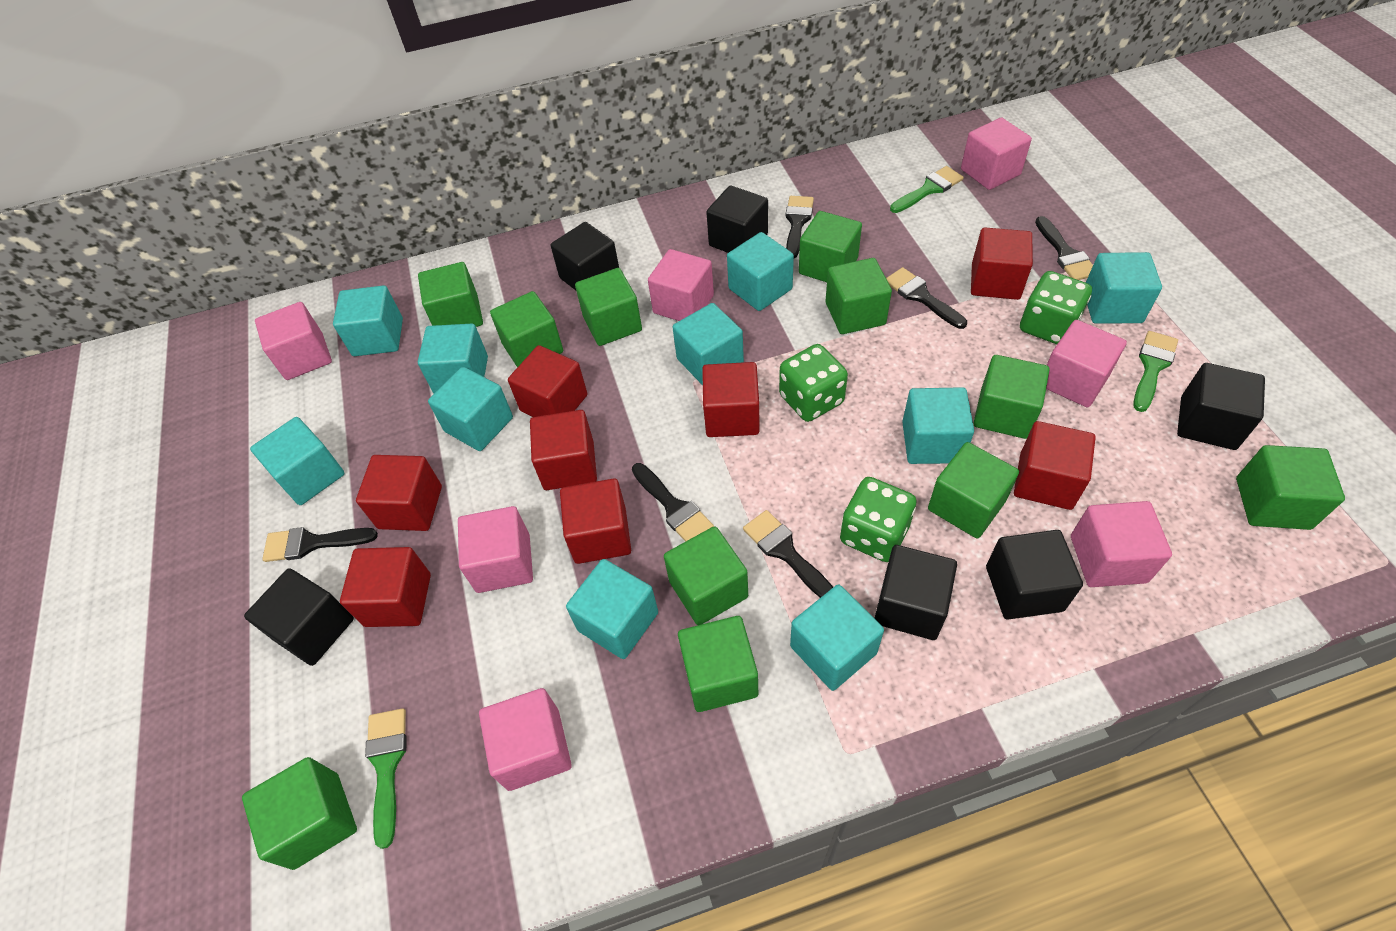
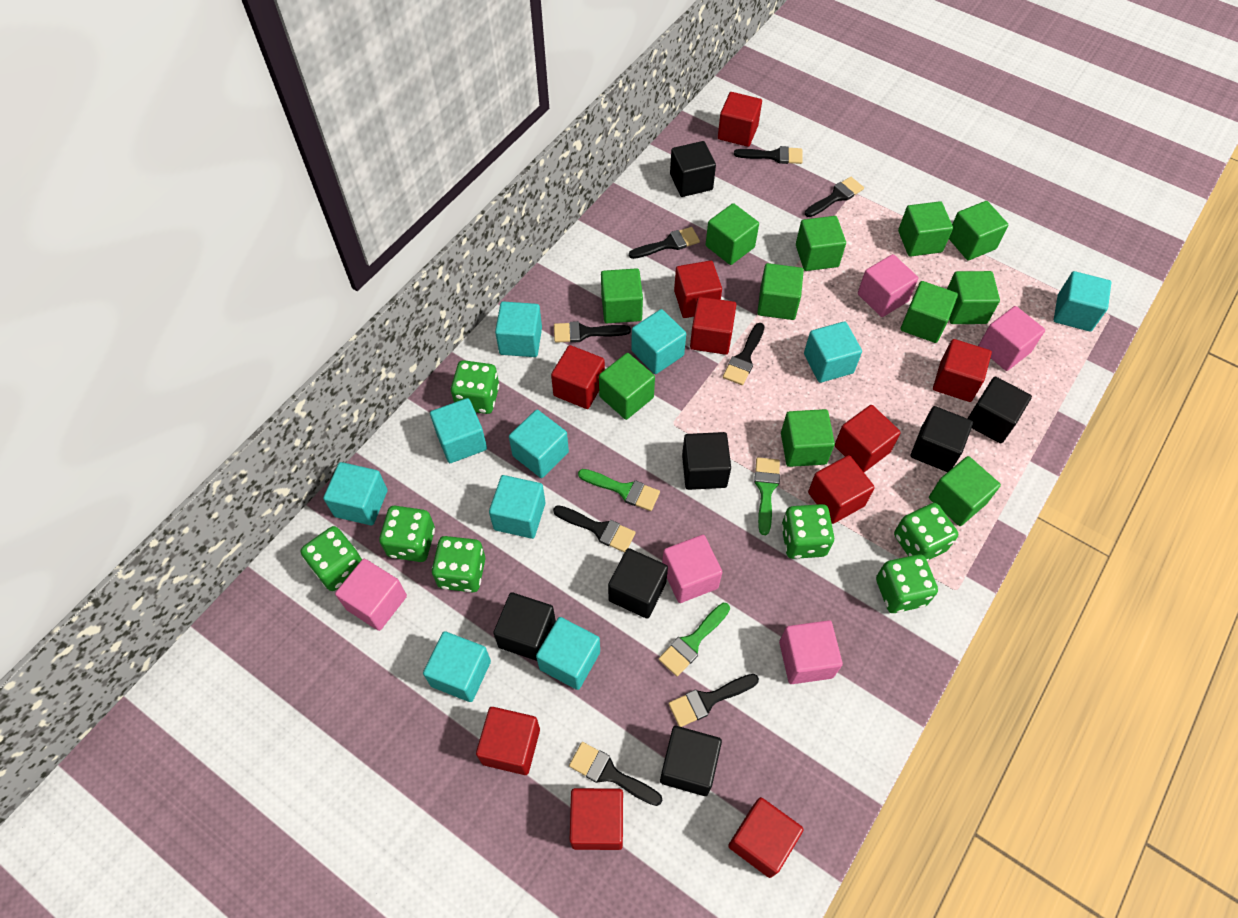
black brush: 6 -> 8
black cube: 6 -> 7
green dice: 3 -> 7
pink cube: 7 -> 5
red cube: 8 -> 10

